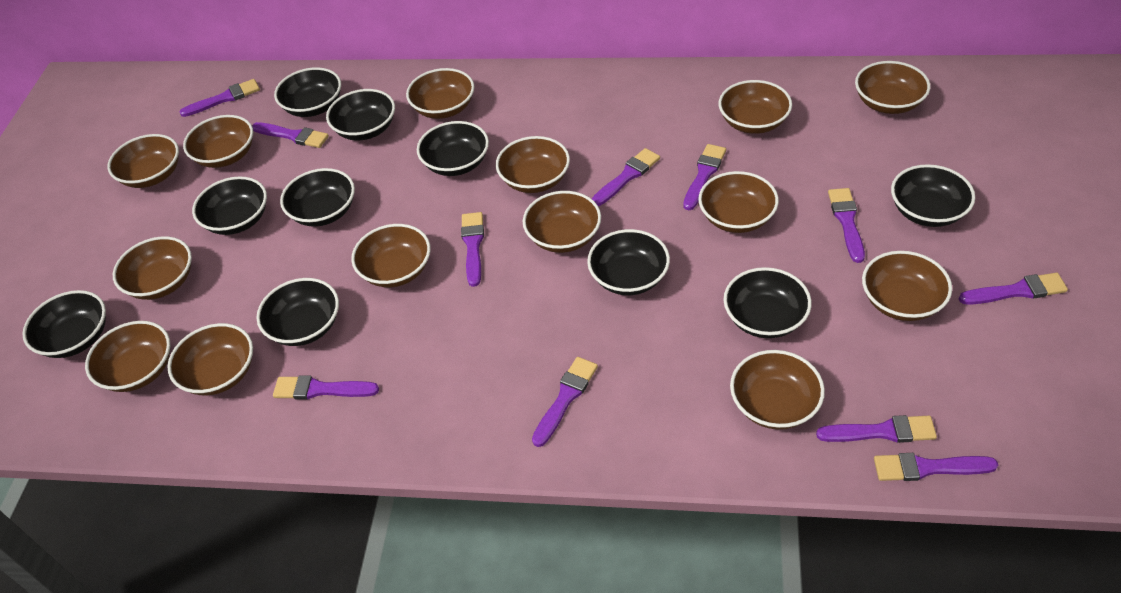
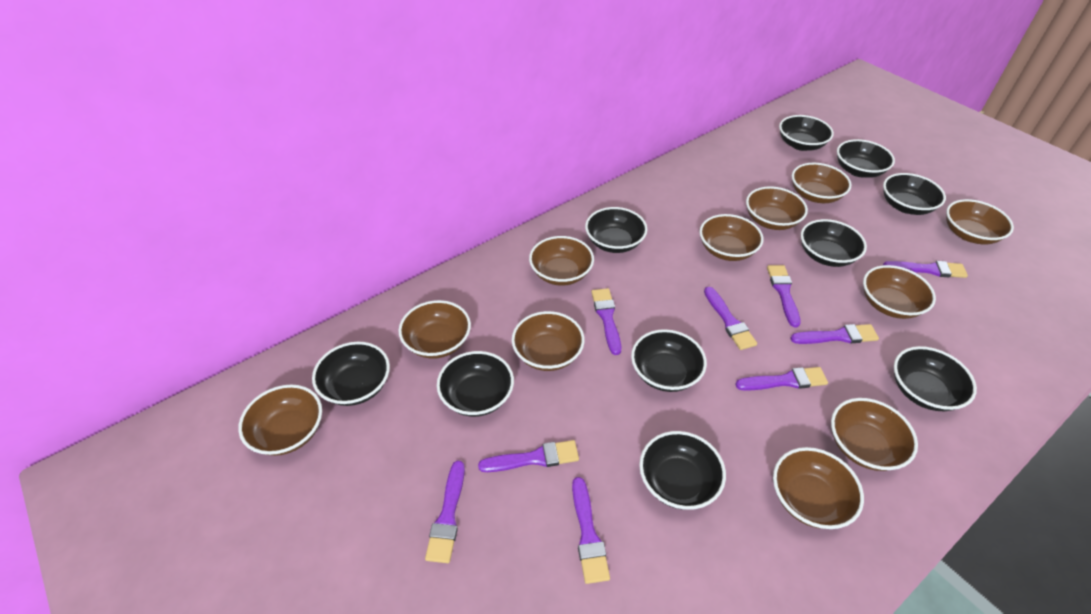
brown bowl: 14 -> 11
purple brush: 11 -> 9

